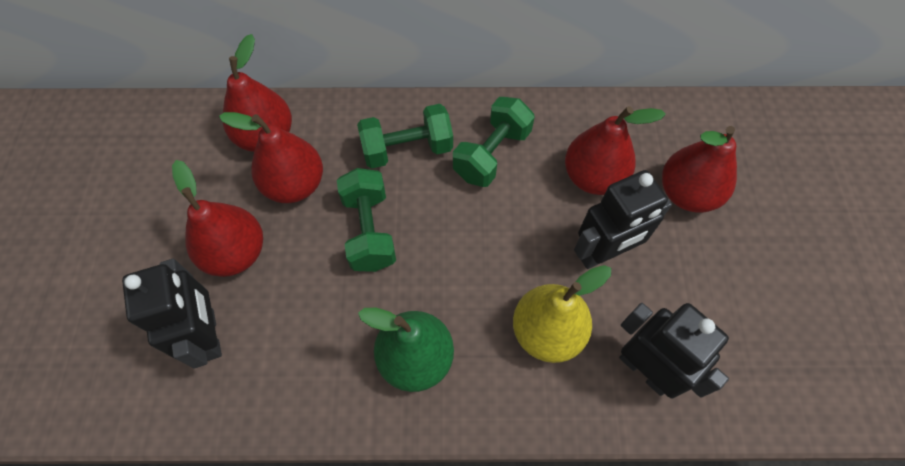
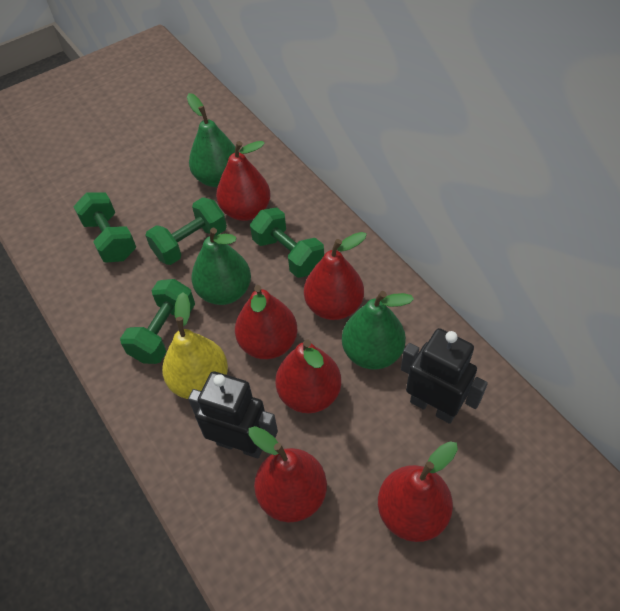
black robot: 3 -> 2
green dumbbell: 3 -> 4
green pear: 1 -> 3
red pear: 5 -> 6

